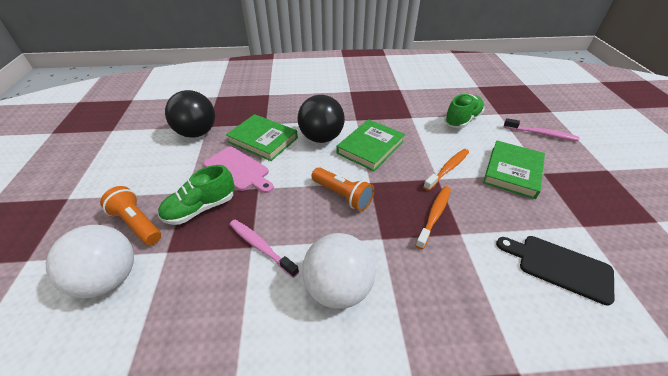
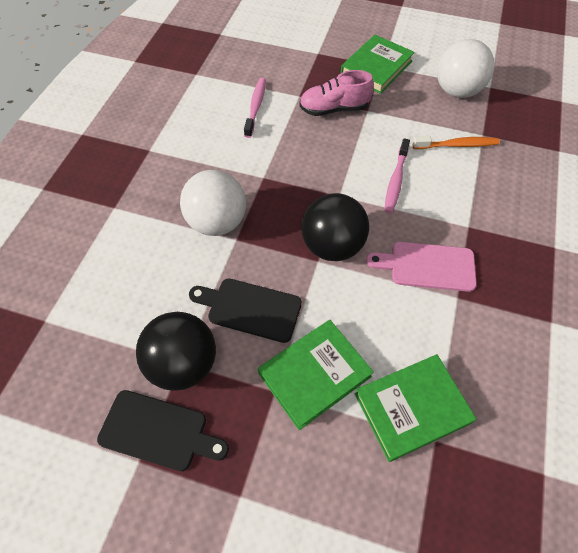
black cutting board: 1 -> 2
green shoe: 2 -> 0
orange flashlight: 2 -> 0
orange toothbrush: 2 -> 1
pink shoe: 0 -> 1

